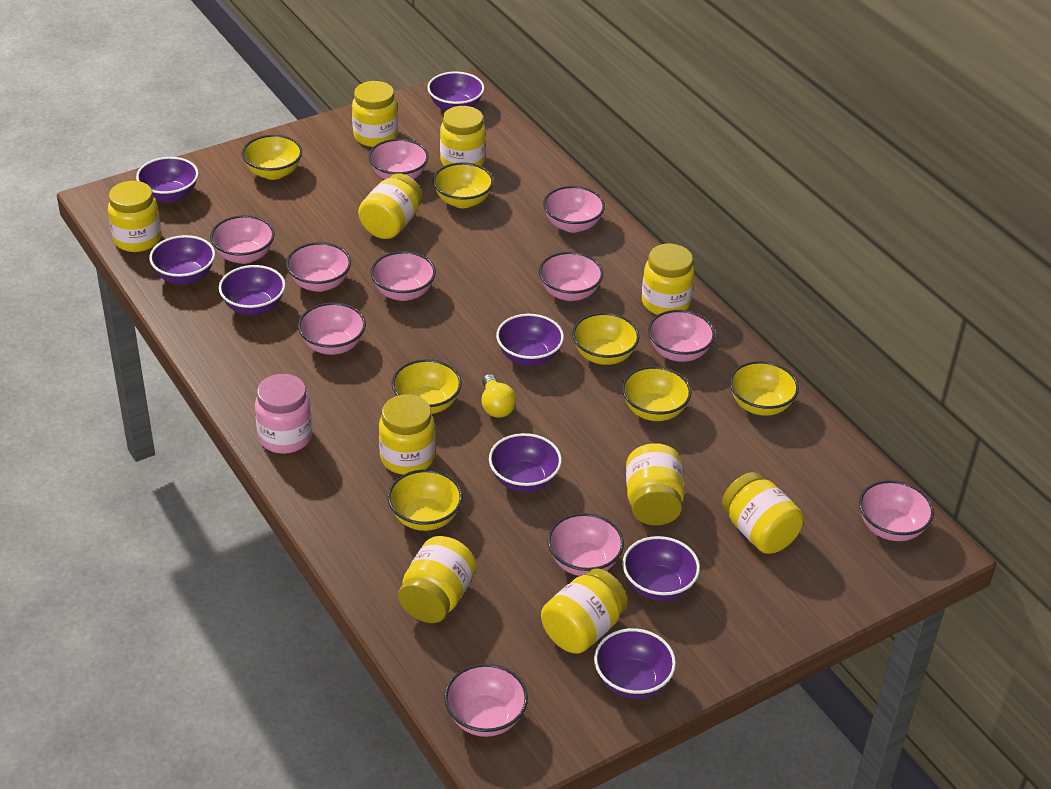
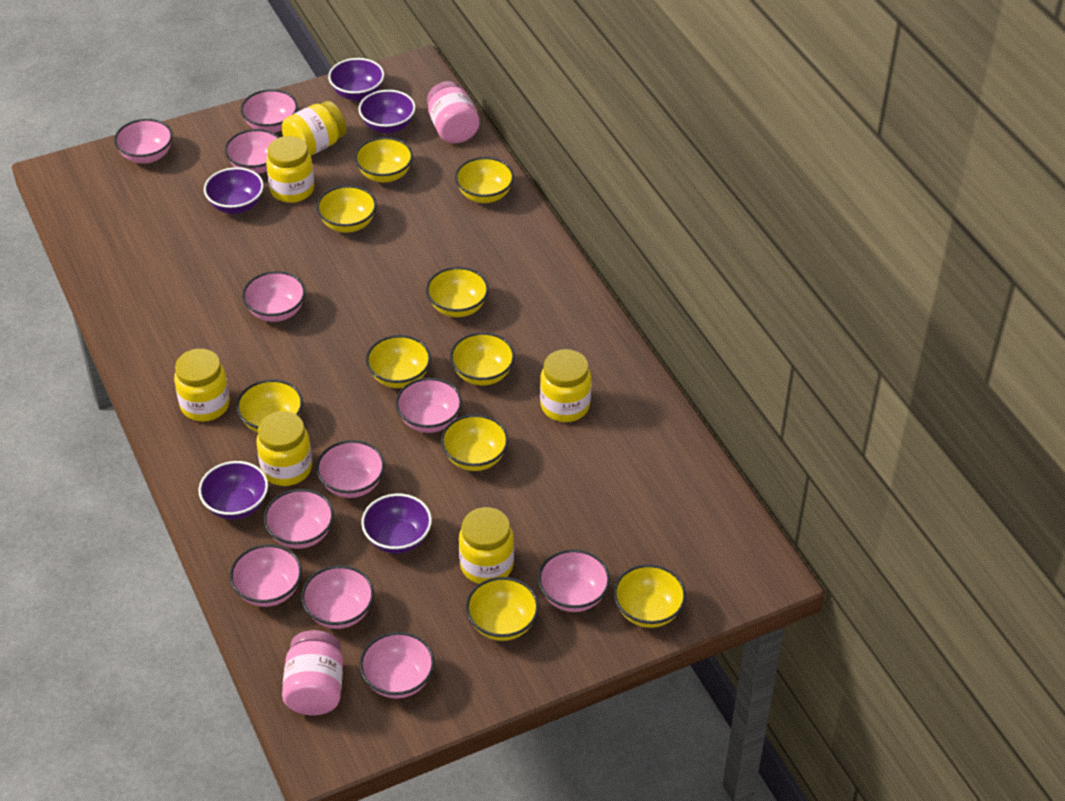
pink jar: 1 -> 2
purple bowl: 8 -> 5
yellow bowl: 7 -> 10
yellow jar: 10 -> 6
yellow light bulb: 1 -> 0

